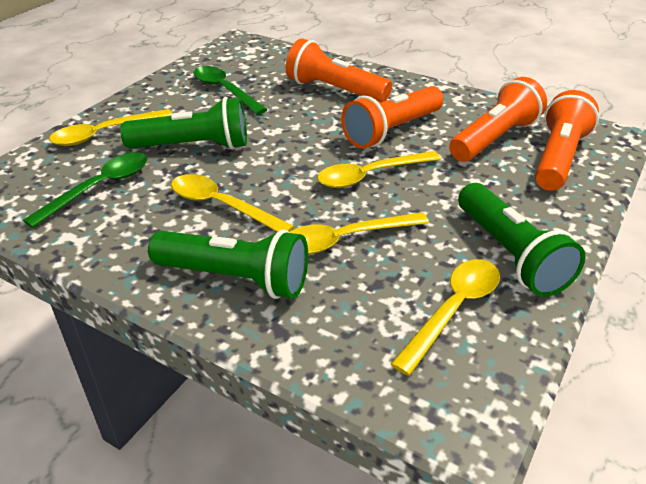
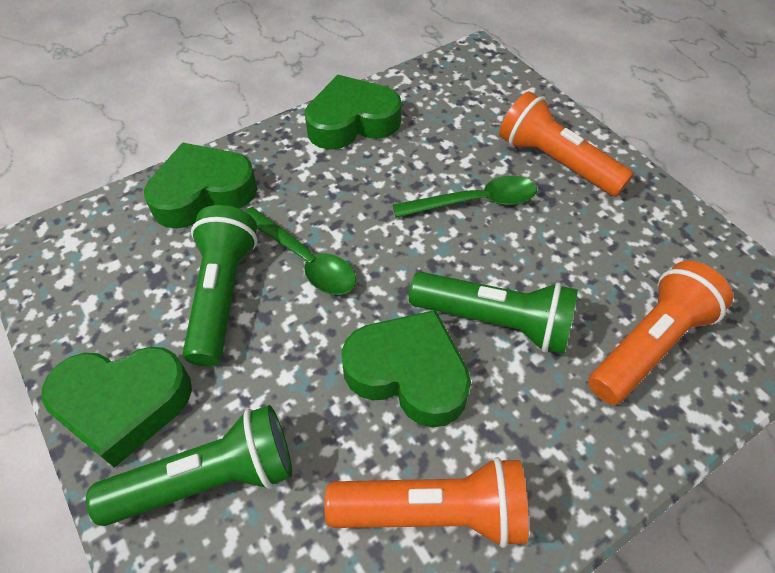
green heart: 0 -> 4
orange flashlight: 4 -> 3
yellow spoon: 5 -> 0

